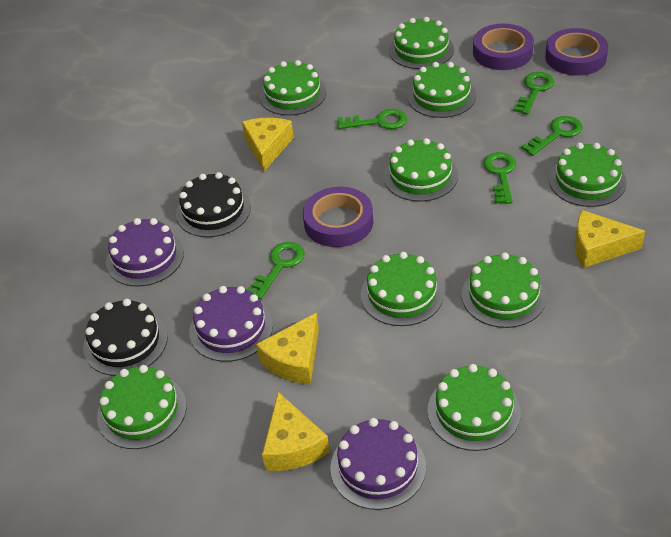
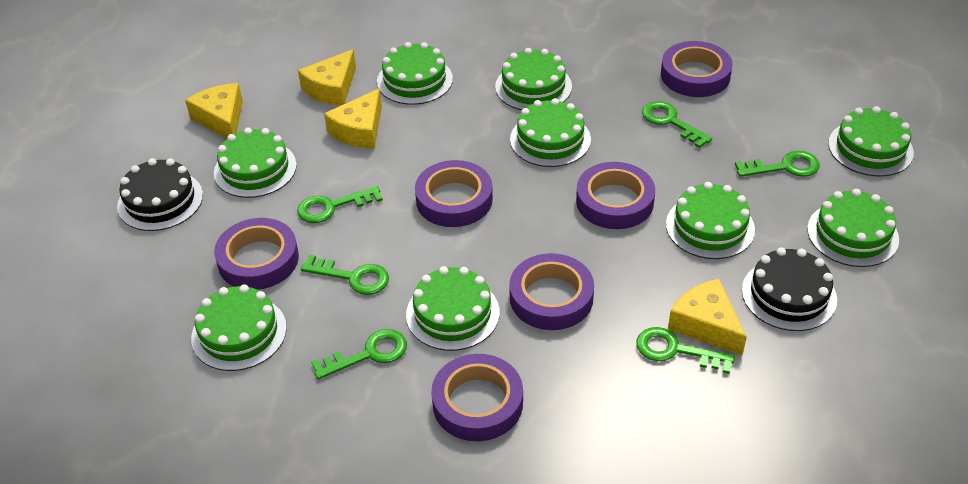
green key: 5 -> 6
purple cake: 3 -> 0
purple tape: 3 -> 6

